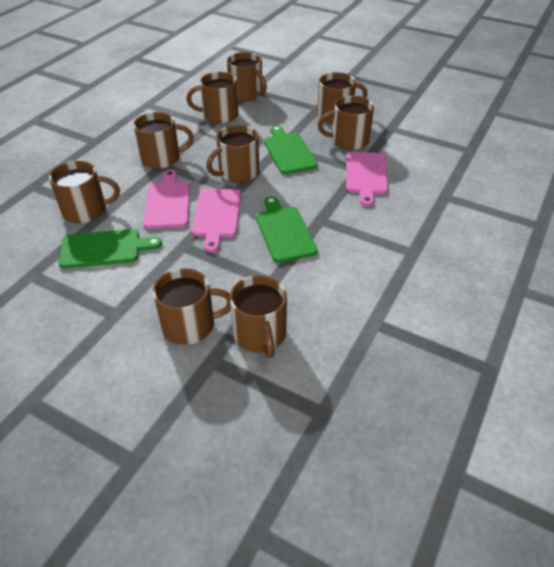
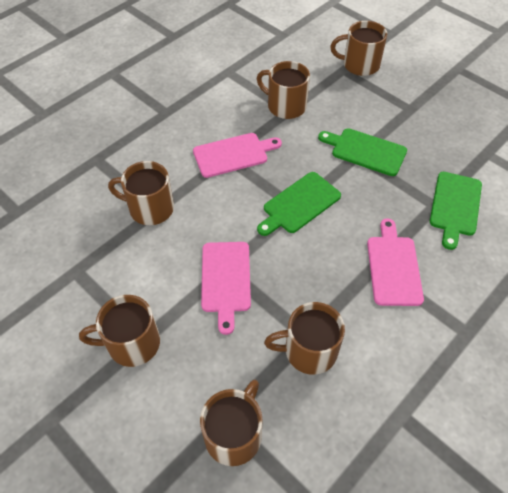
brown mug: 9 -> 6

